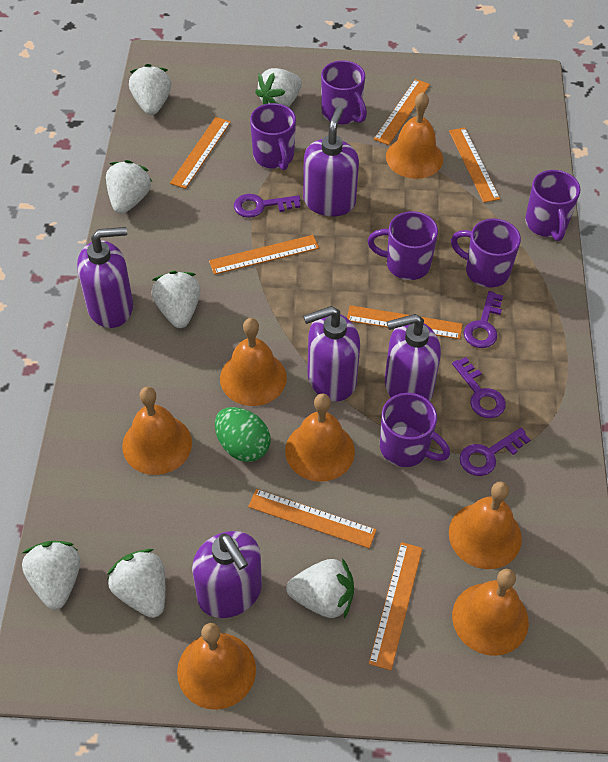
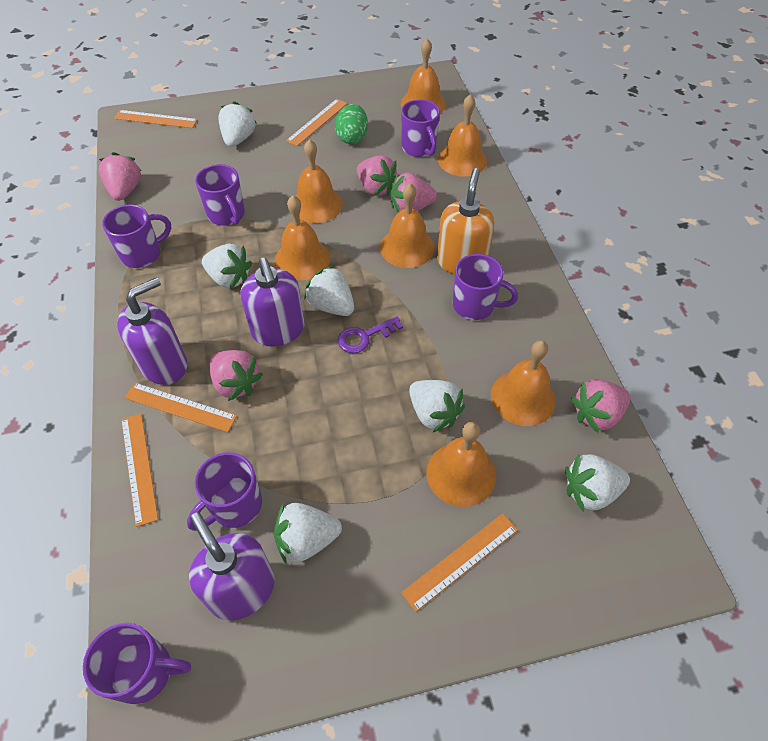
orange ruler: 7 -> 5
orange soap dispenser: 0 -> 1
pink strawberry: 0 -> 5
purple key: 4 -> 1
purple soap dispenser: 5 -> 3
white strawberry: 7 -> 6

